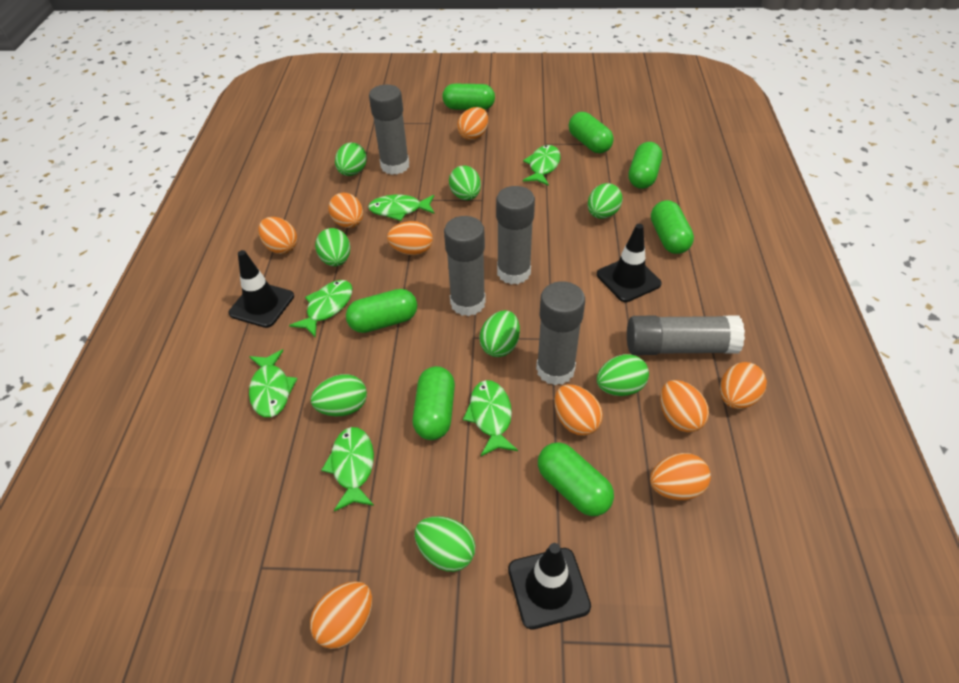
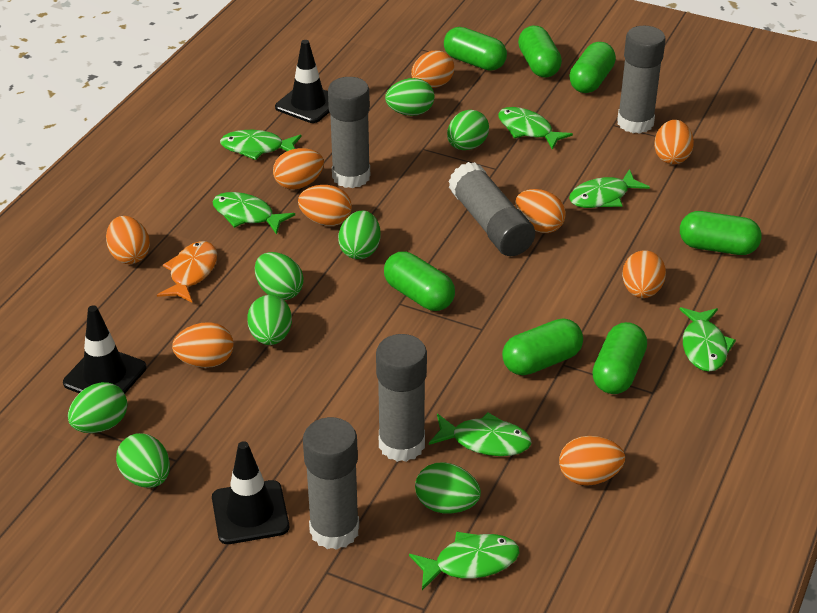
green fish: 6 -> 7
orange fish: 0 -> 1

